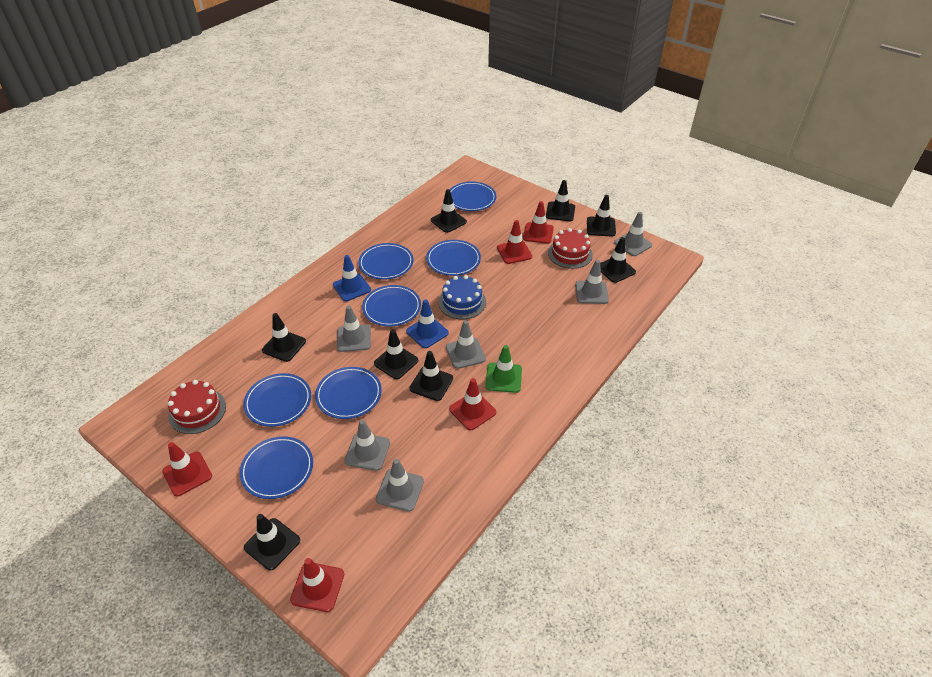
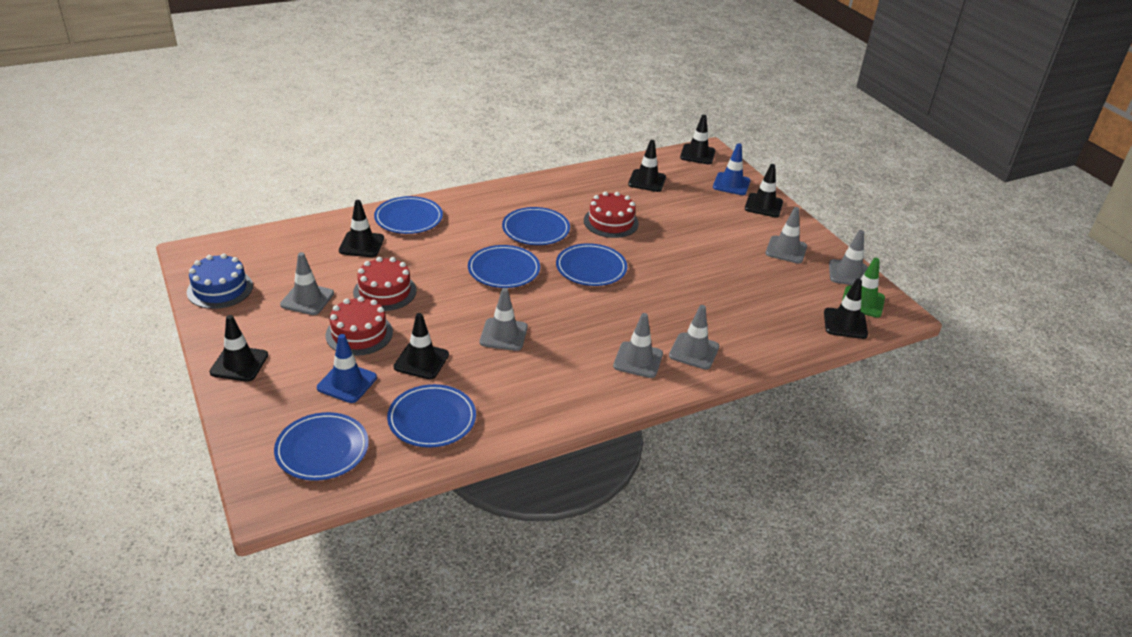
black traffic cone: 8 -> 7
blue plate: 7 -> 6
red cake: 2 -> 3
red traffic cone: 5 -> 0

